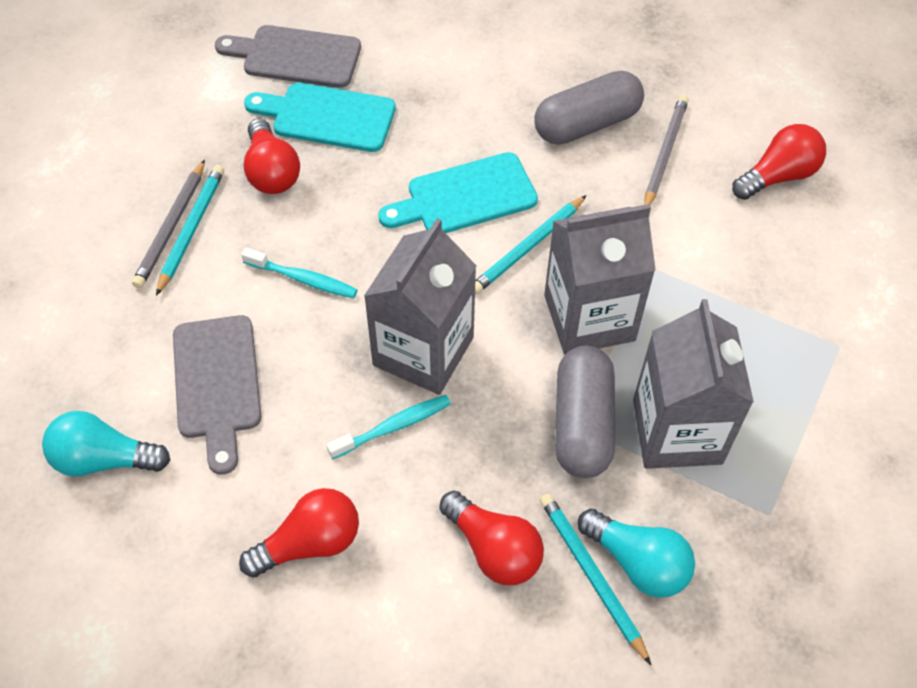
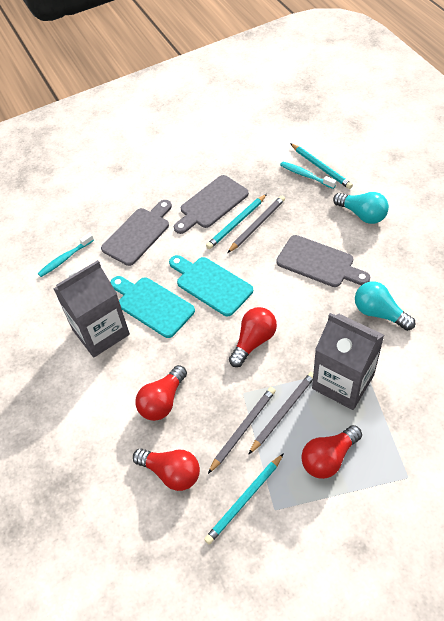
grey capsule: 2 -> 0
grey carton: 3 -> 2
grey cutting board: 2 -> 3
grey pencil: 2 -> 3

